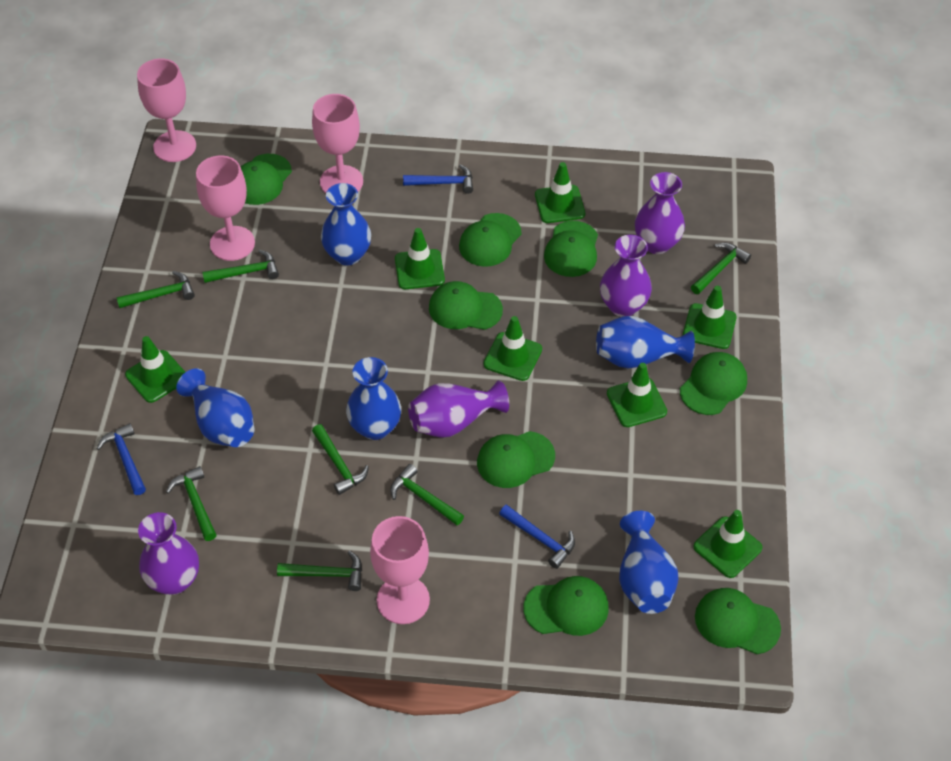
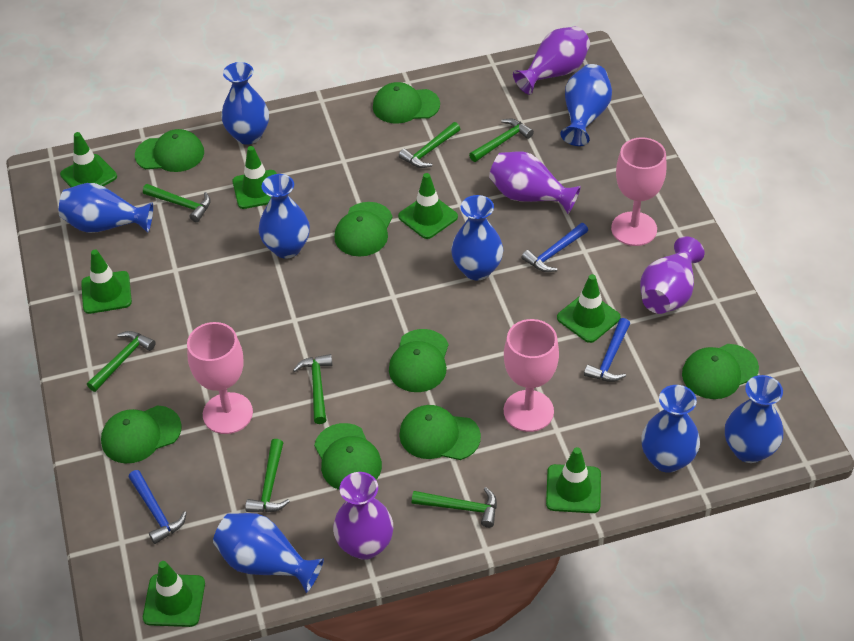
blue vase: 5 -> 8
pink goblet: 4 -> 3

